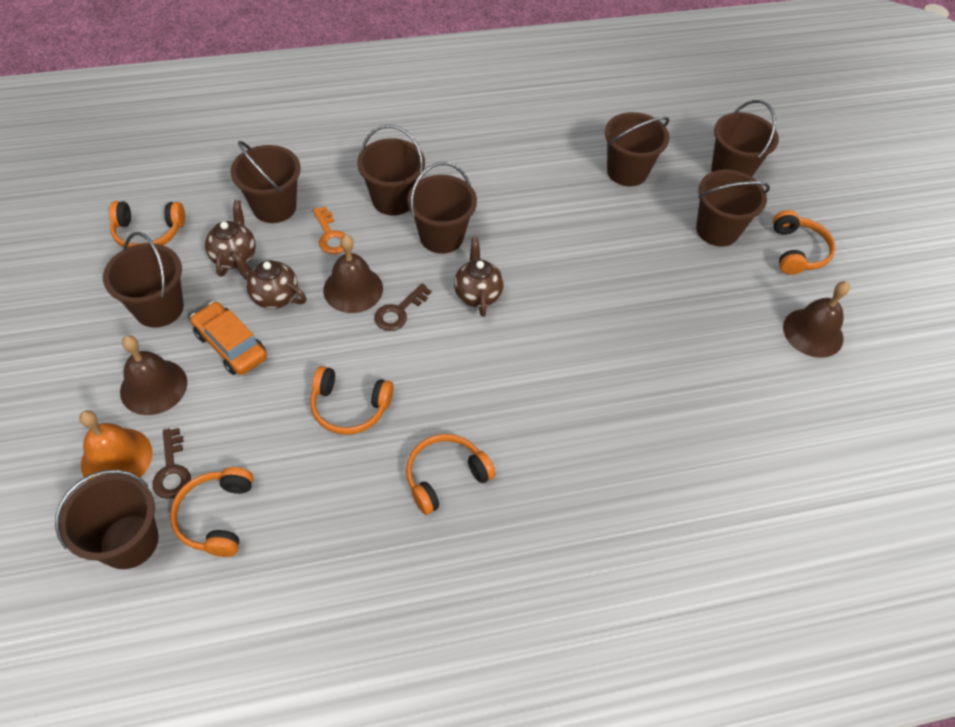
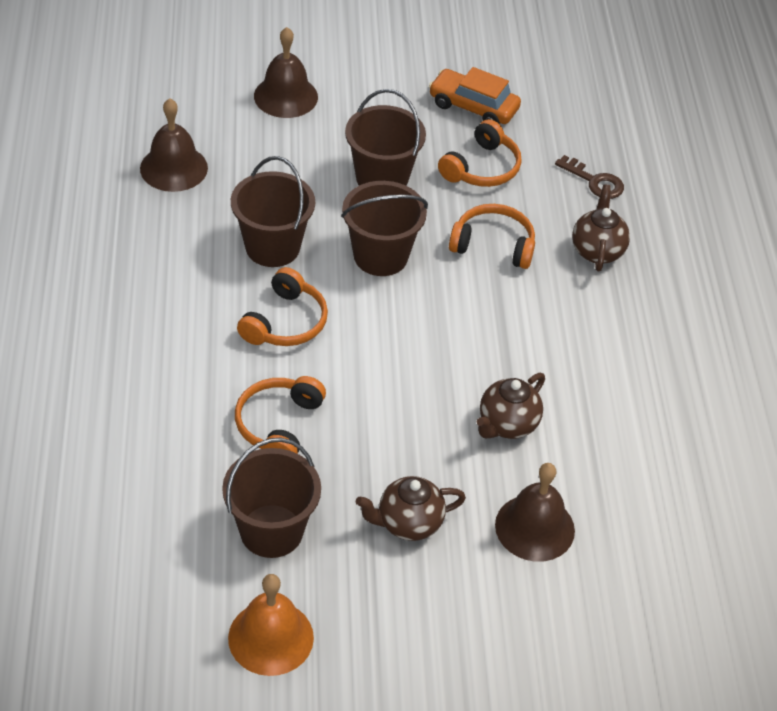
brown bucket: 8 -> 4
brown key: 2 -> 1
orange headphones: 5 -> 4
orange key: 1 -> 0

